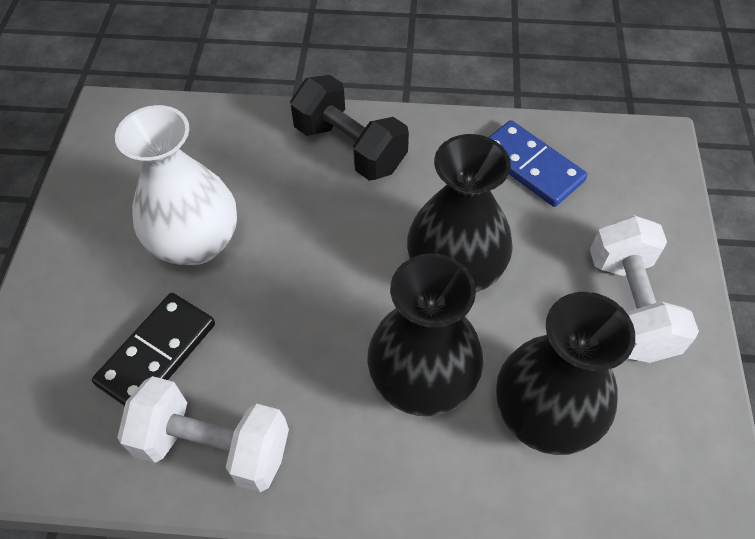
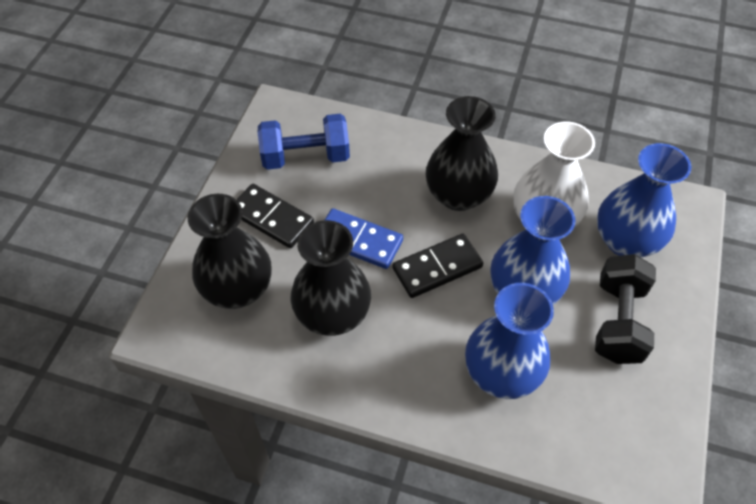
black domino: 1 -> 2
blue dumbbell: 0 -> 1
blue vase: 0 -> 3
white dumbbell: 2 -> 0

